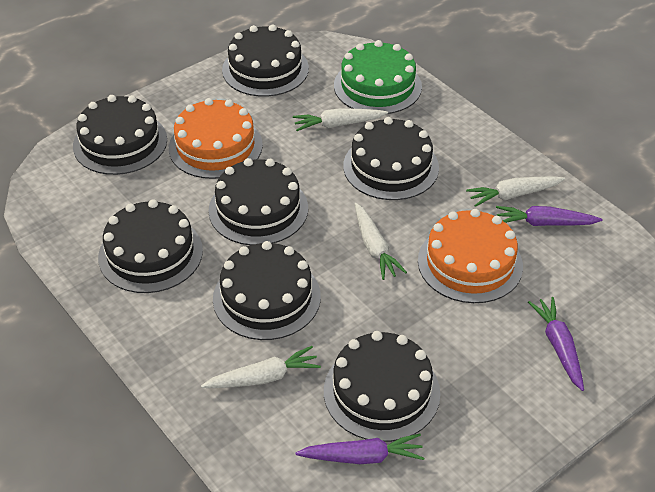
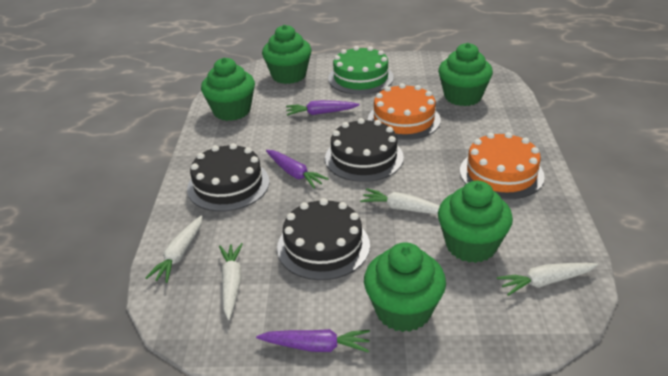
black cake: 7 -> 3
green cupcake: 0 -> 5

